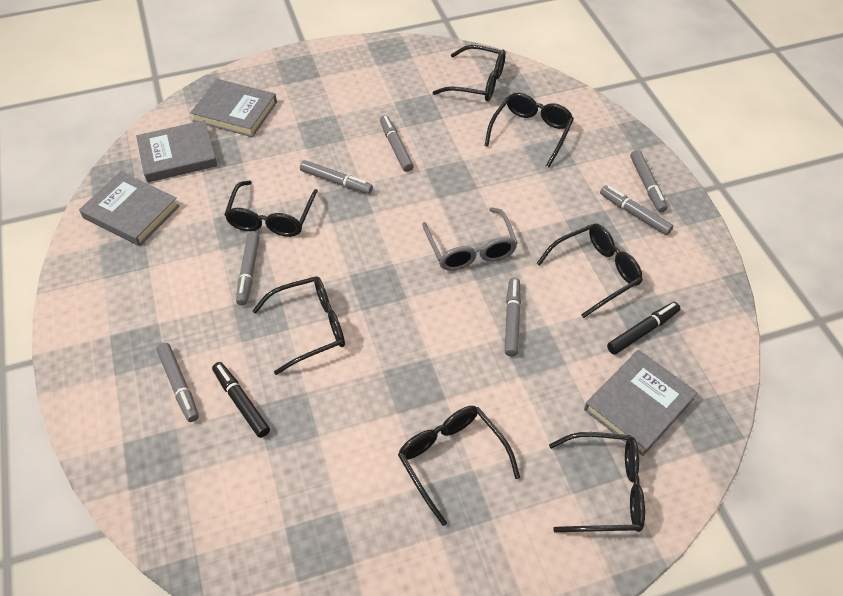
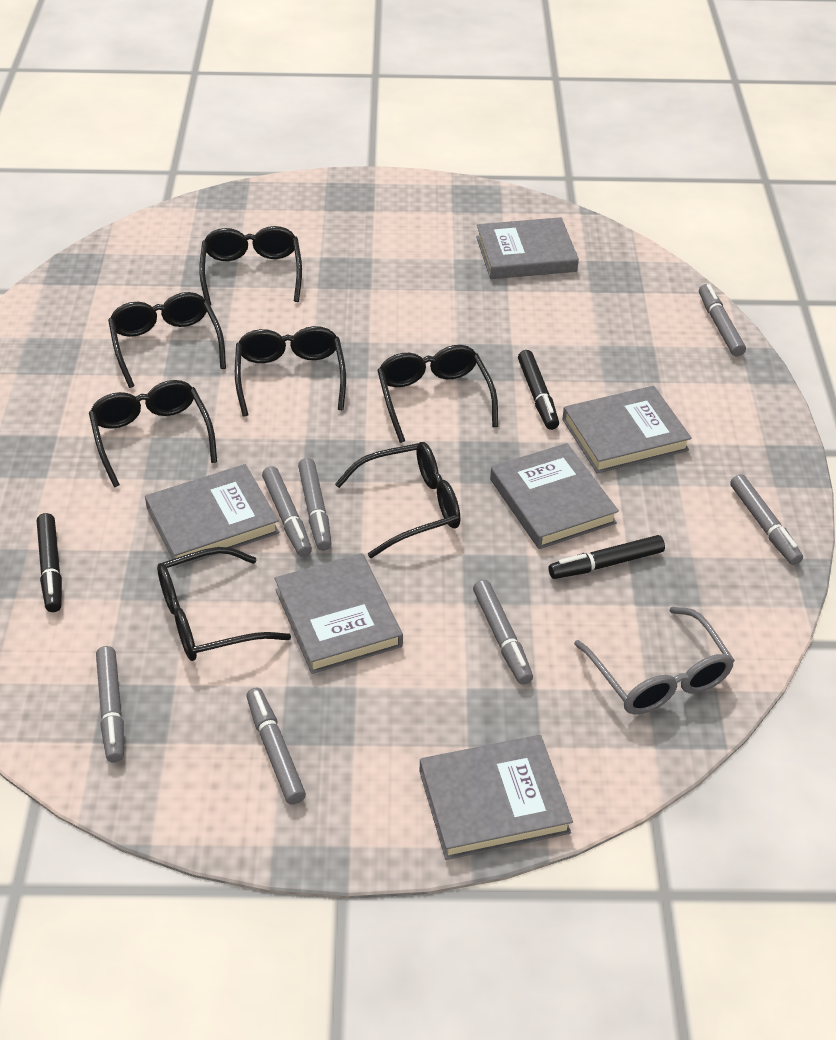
black marker: 2 -> 3
grey book: 4 -> 6

